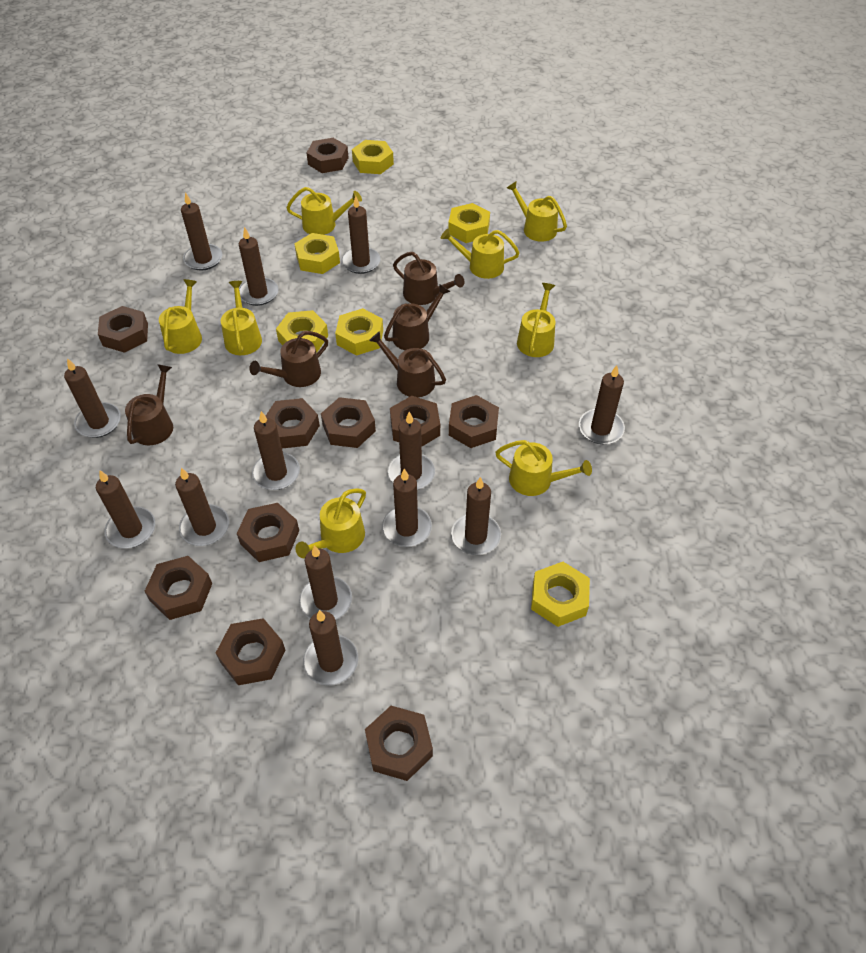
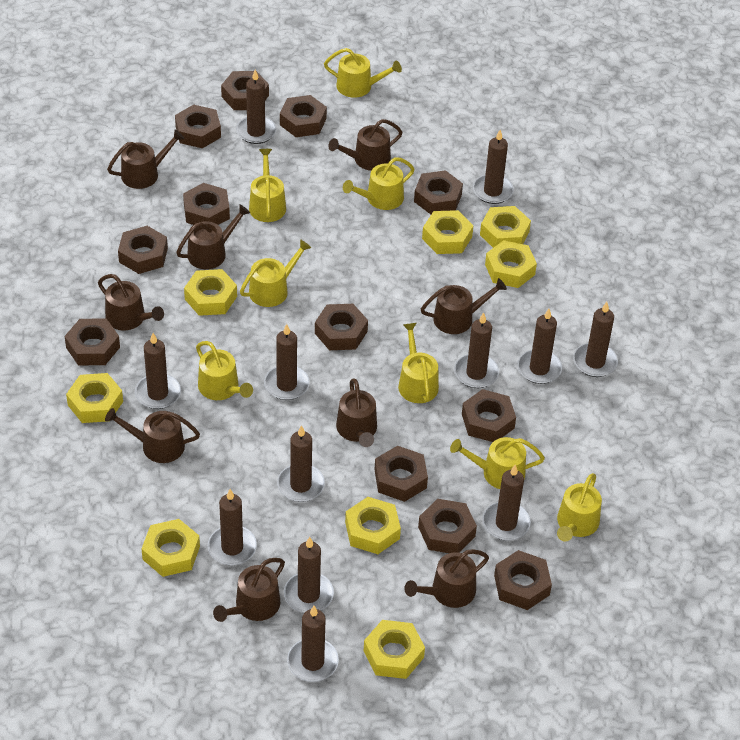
brown candle: 13 -> 12
brown nut: 10 -> 12
brown watering can: 5 -> 9
yellow nut: 6 -> 8

